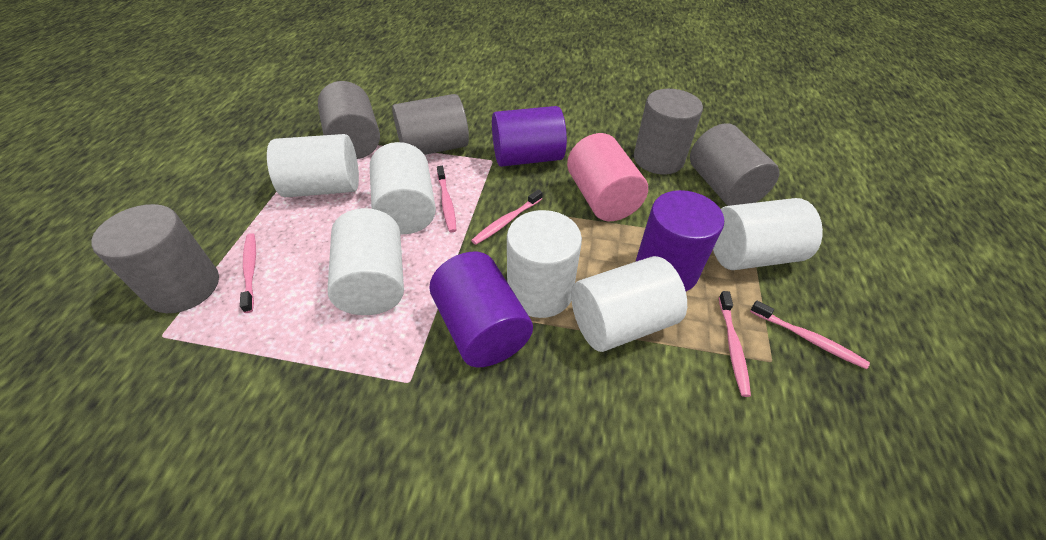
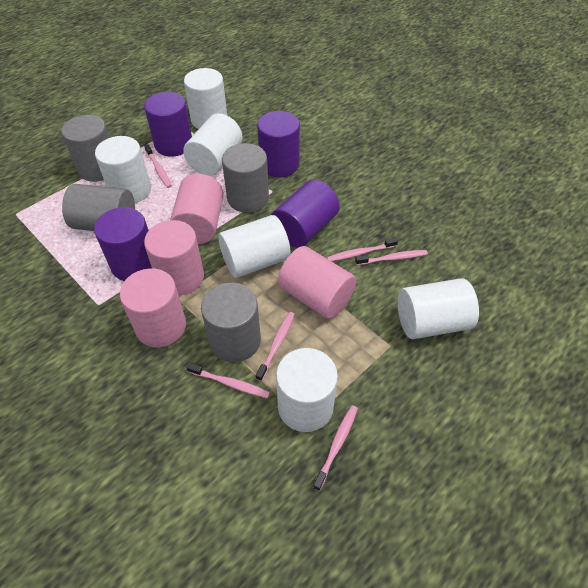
grey cylinder: 5 -> 4
pink cylinder: 1 -> 4
pink toothbrush: 5 -> 6
purple cylinder: 3 -> 4

